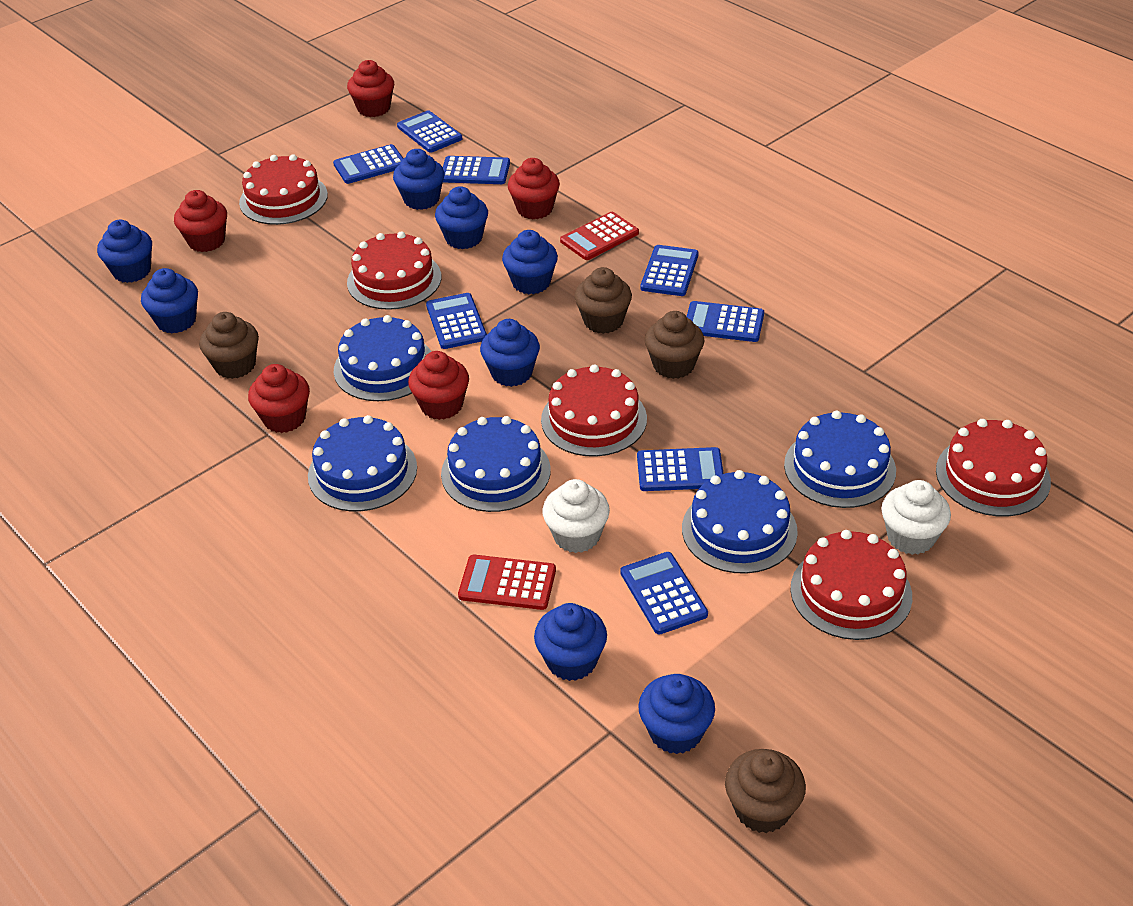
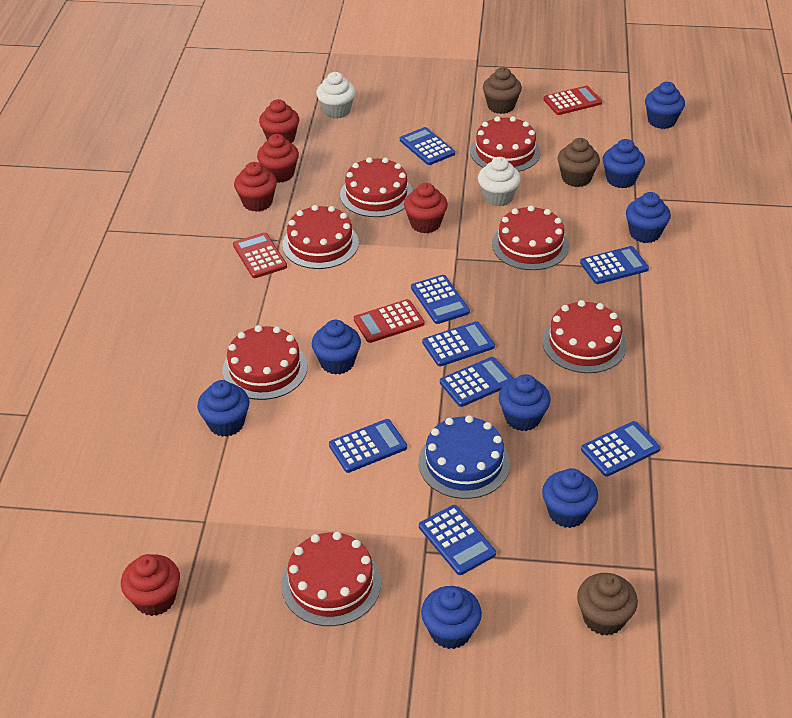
blue cake: 5 -> 1
brown cupcake: 4 -> 3
red cake: 5 -> 7
red calculator: 2 -> 3

